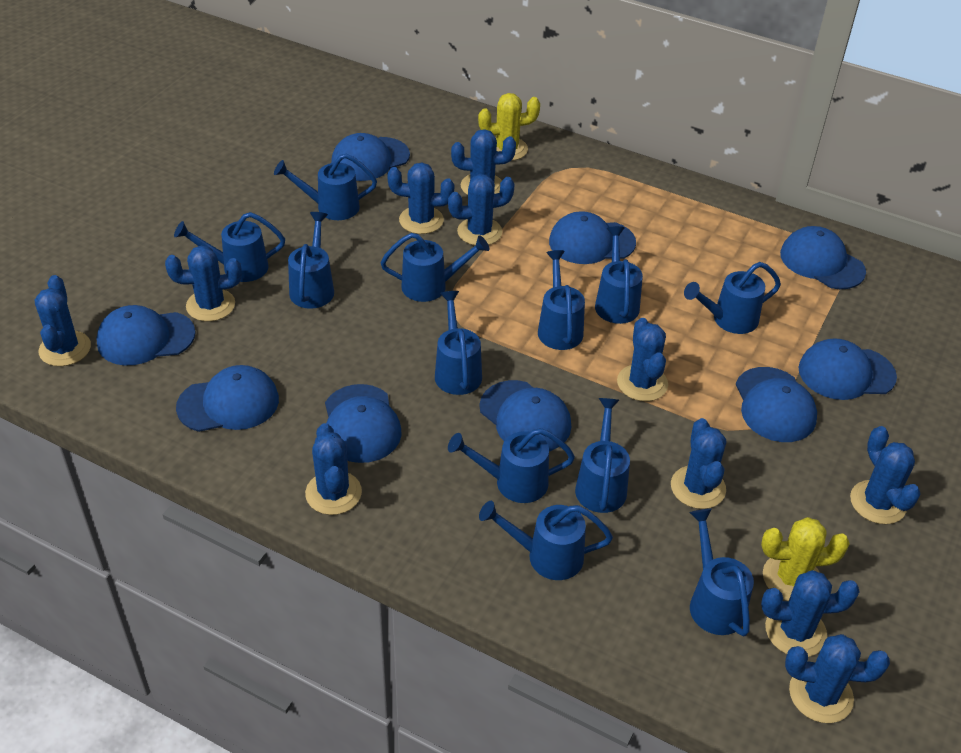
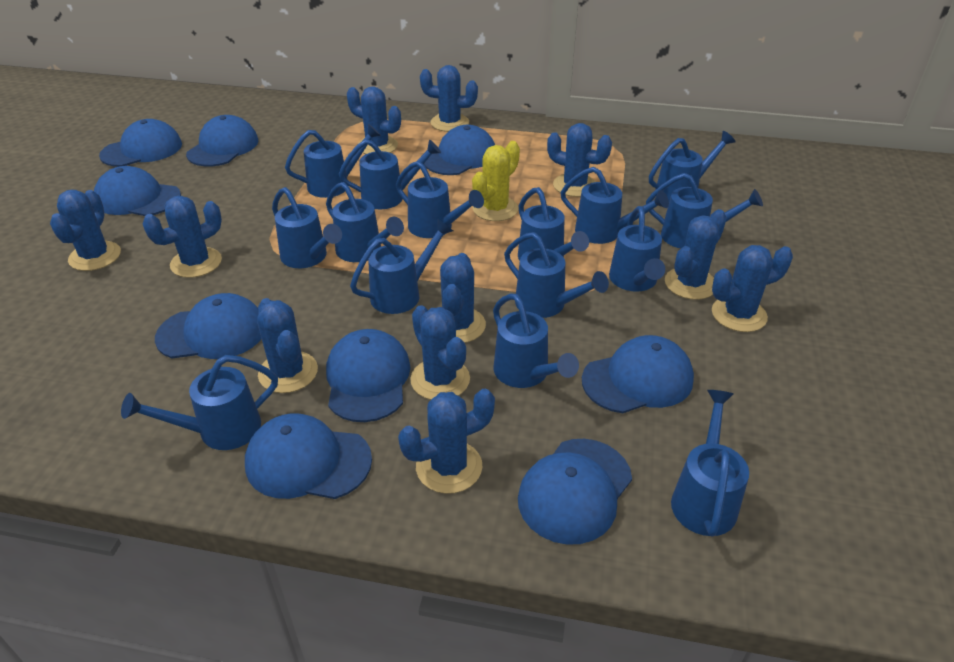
blue watering can: 12 -> 15
yellow cactus: 2 -> 1

